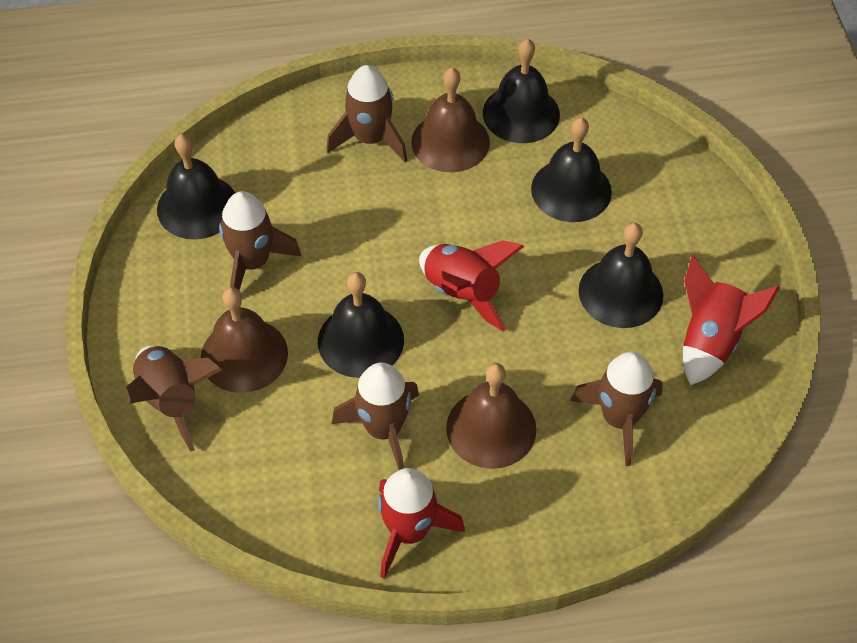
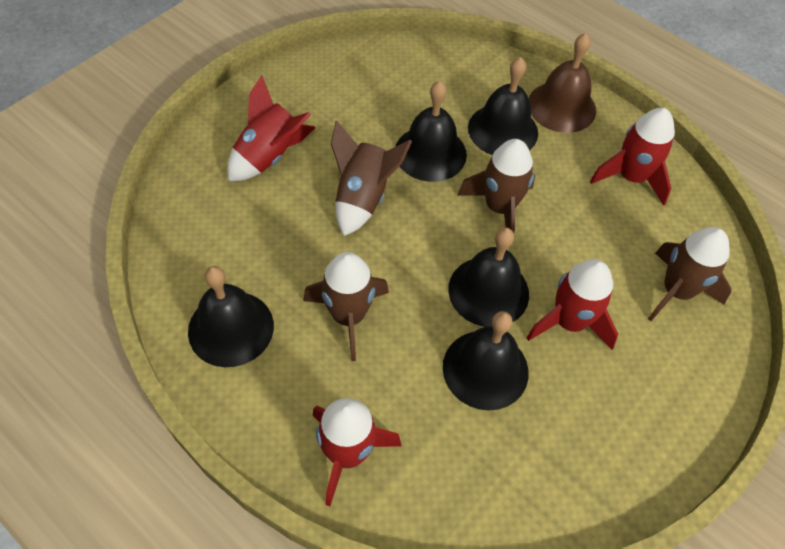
brown bell: 3 -> 1
brown rocket: 5 -> 4
red rocket: 3 -> 4

